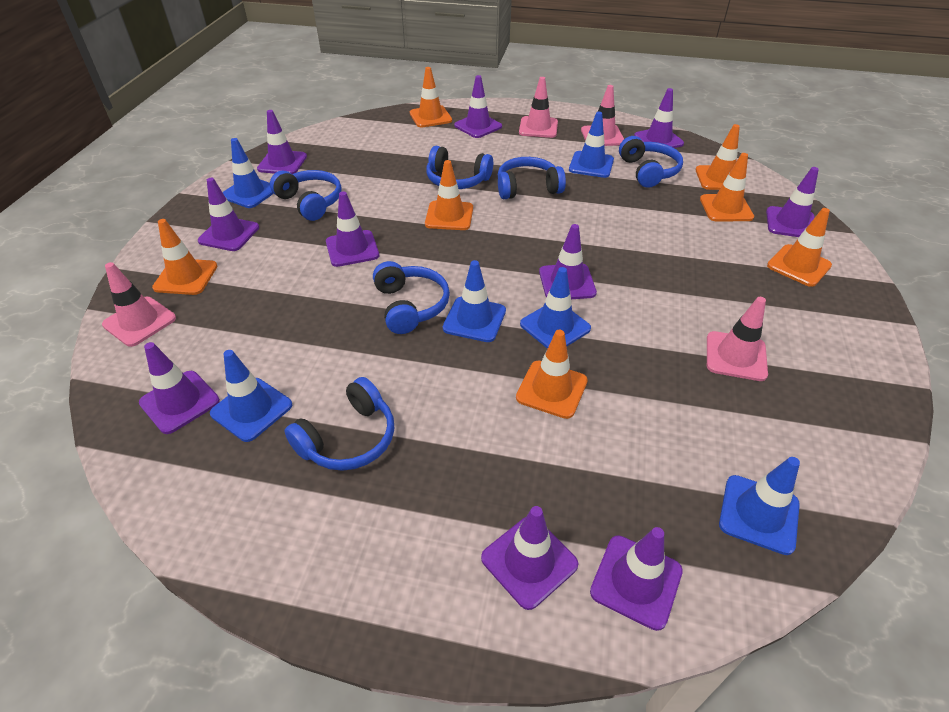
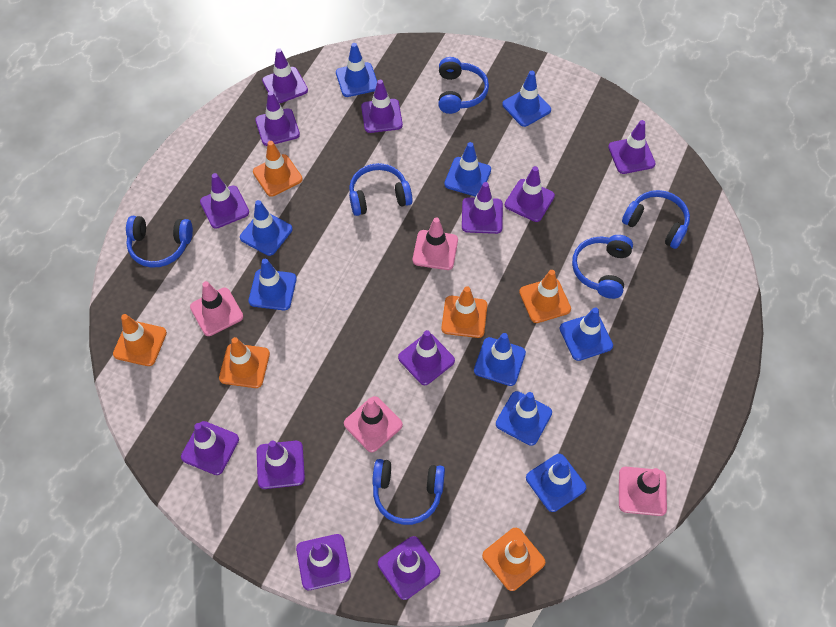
blue traffic cone: 6 -> 9
orange traffic cone: 7 -> 6
purple traffic cone: 10 -> 12

